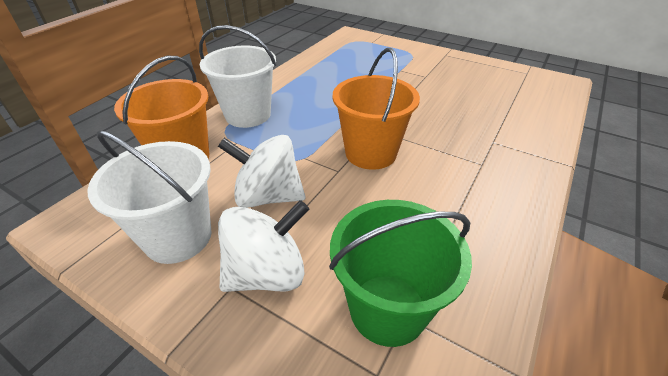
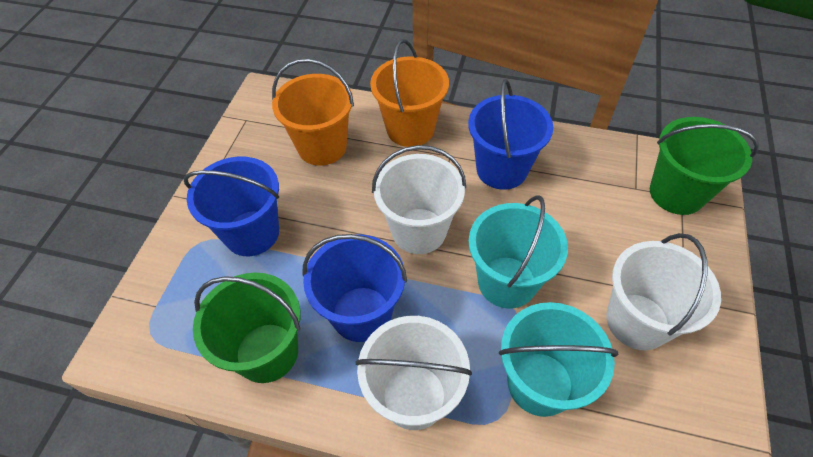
blue bucket: 0 -> 3
green bucket: 1 -> 2
turquoise bucket: 0 -> 2
white bucket: 2 -> 3
white spinning top: 2 -> 0

